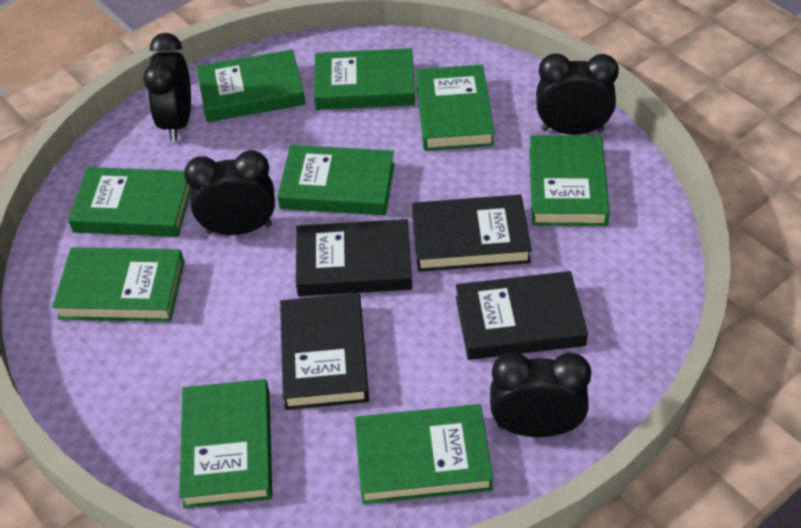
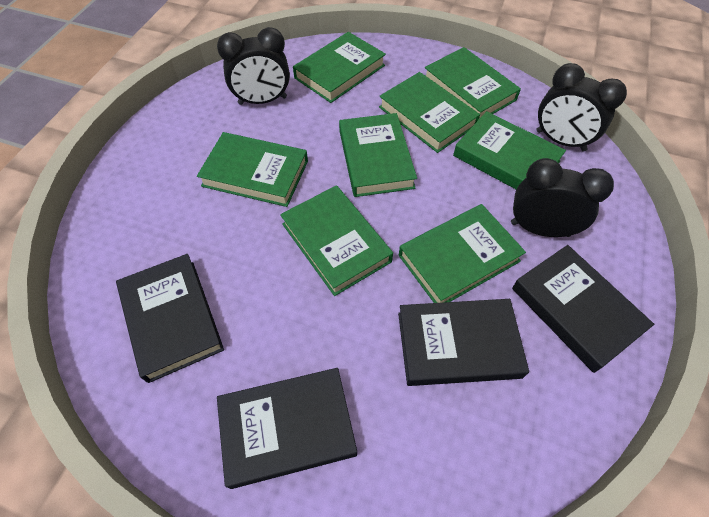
black clock: 4 -> 3
green book: 9 -> 8

